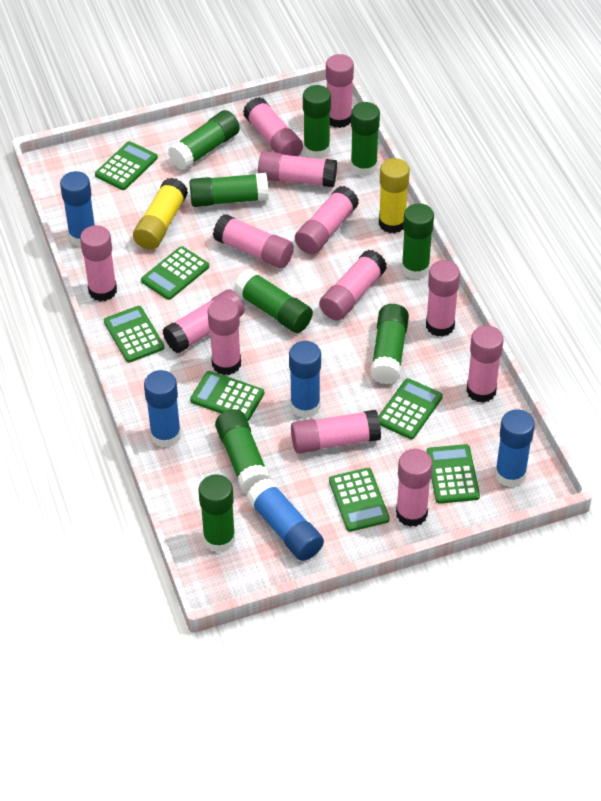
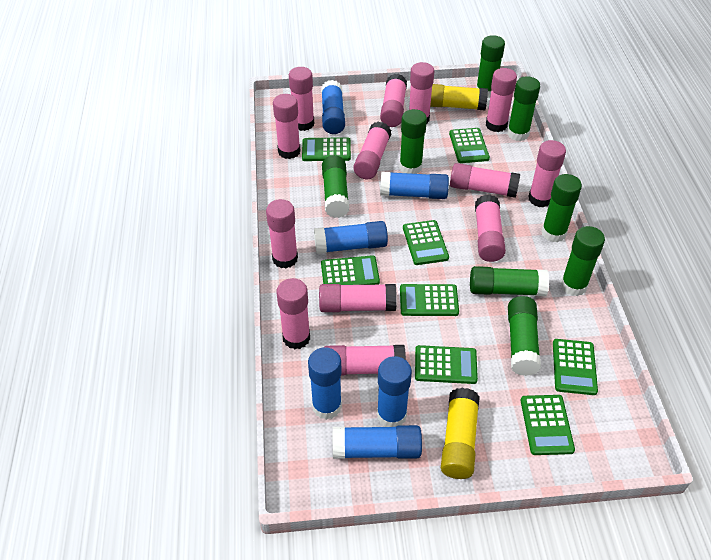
blue glue stick: 5 -> 6
green calculator: 7 -> 8
green glue stick: 9 -> 8

